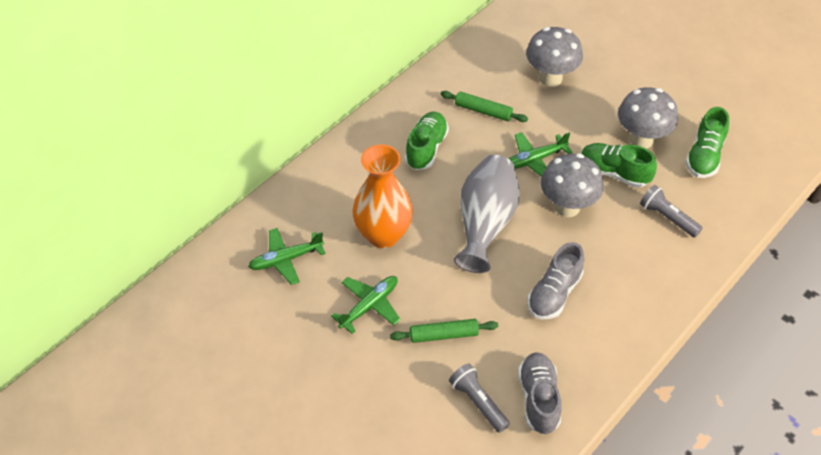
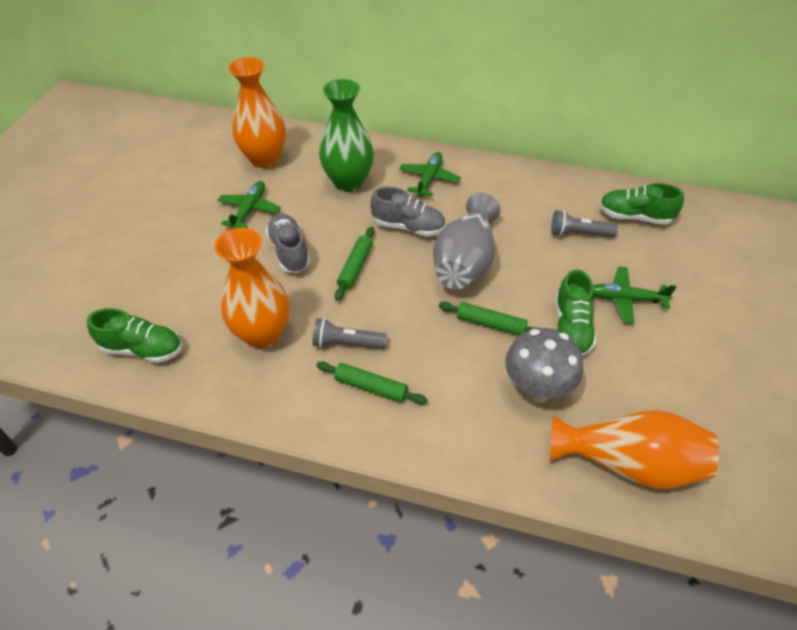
green rolling pin: 2 -> 3
green vase: 0 -> 1
grey mushroom: 3 -> 1
orange vase: 1 -> 3

